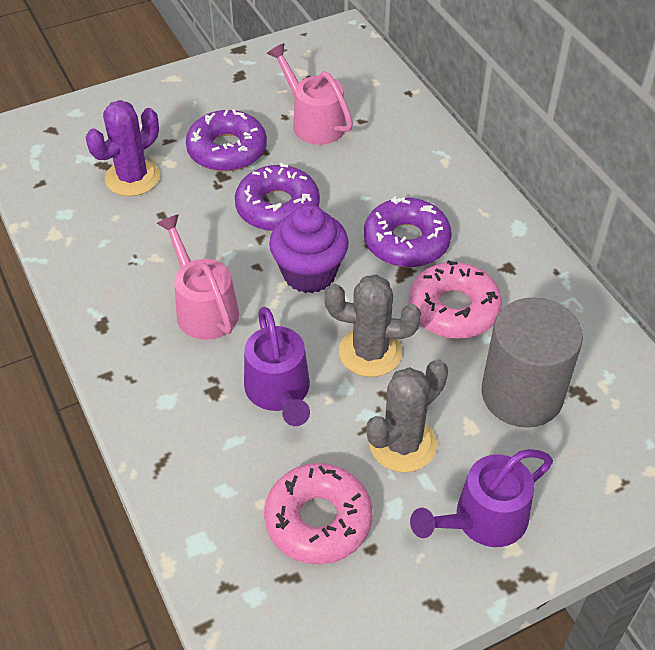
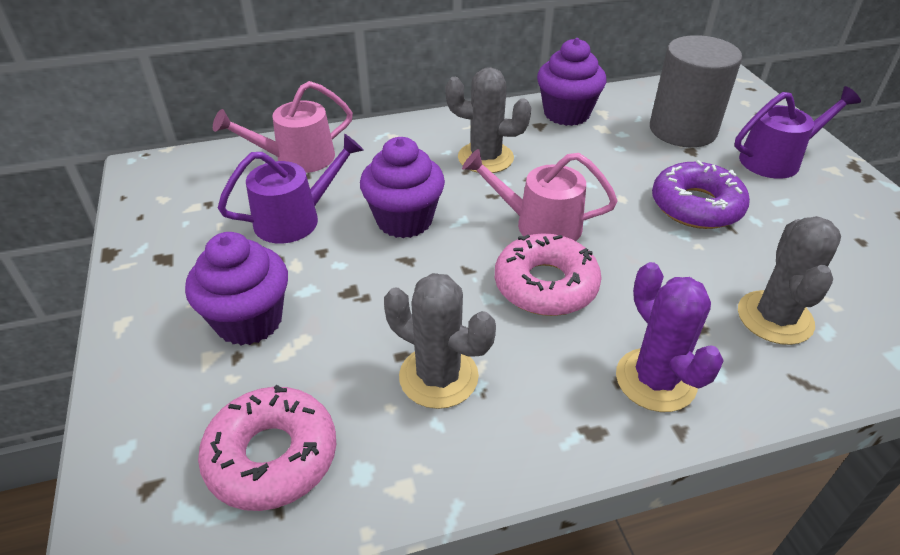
grey cactus: 2 -> 3
purple cupcake: 1 -> 3
purple donut: 3 -> 1

